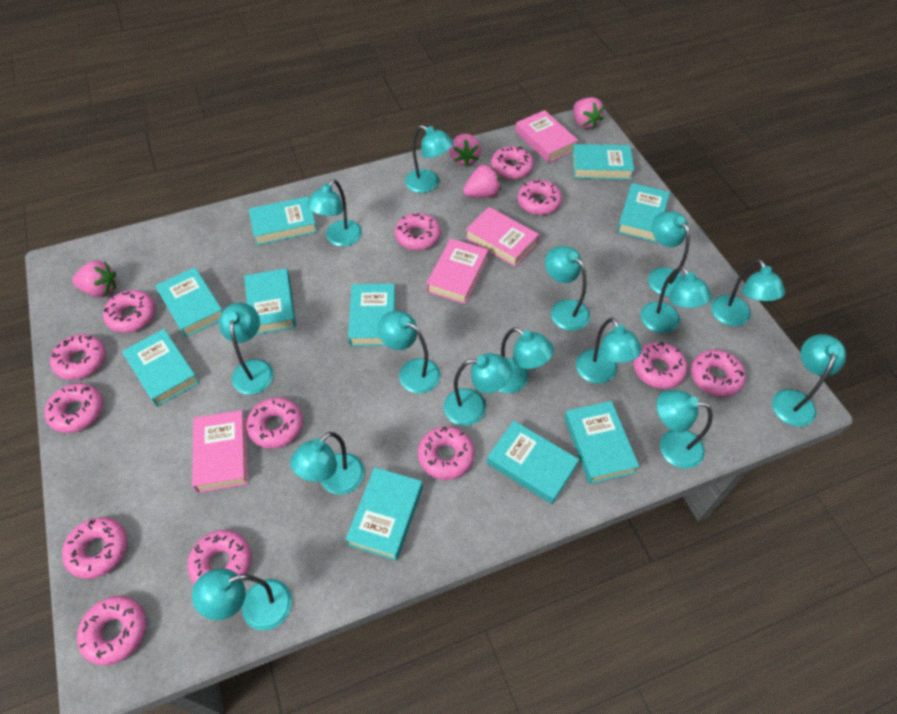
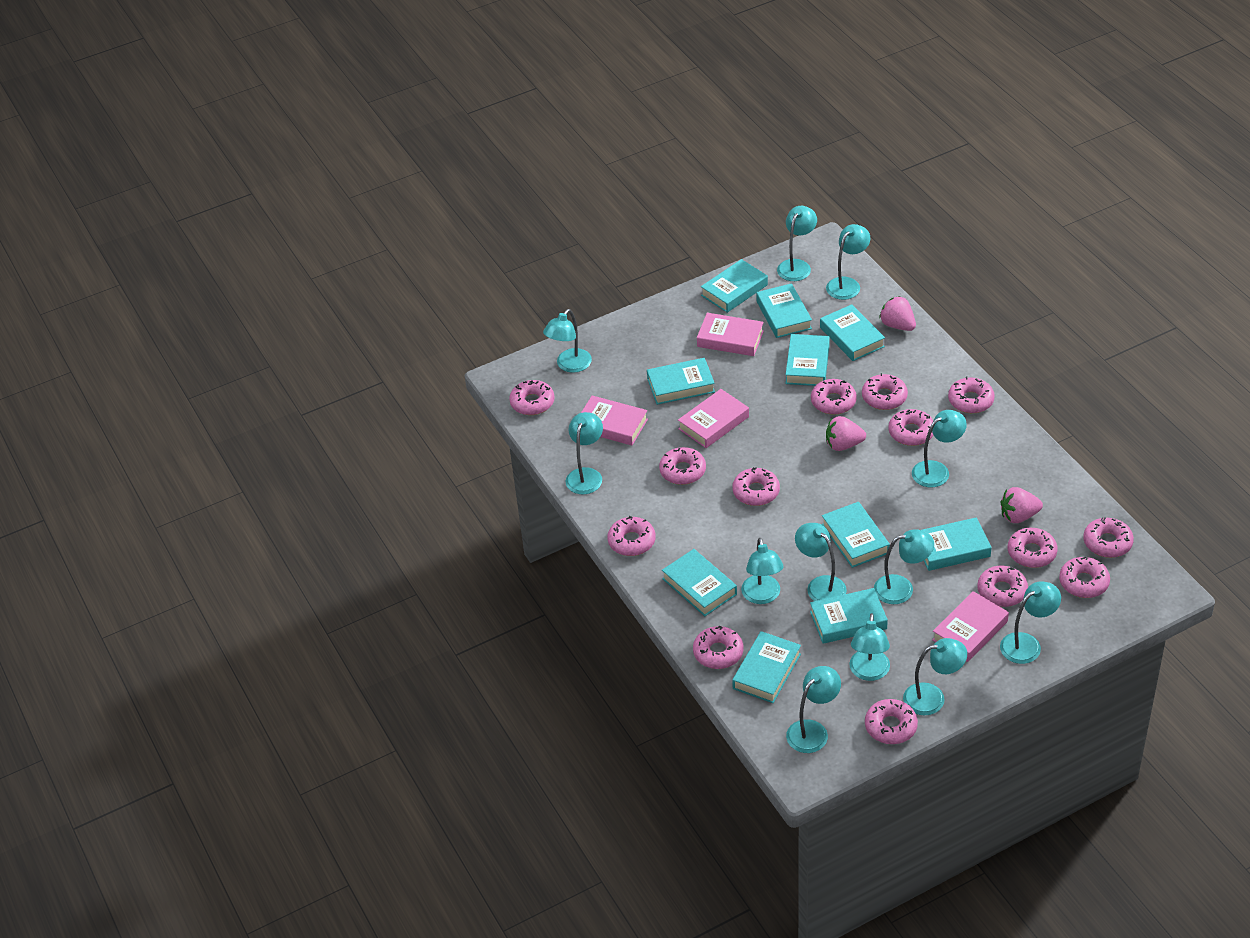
pink donut: 13 -> 14
pink strawberry: 4 -> 3
turquoise lamp: 15 -> 12

